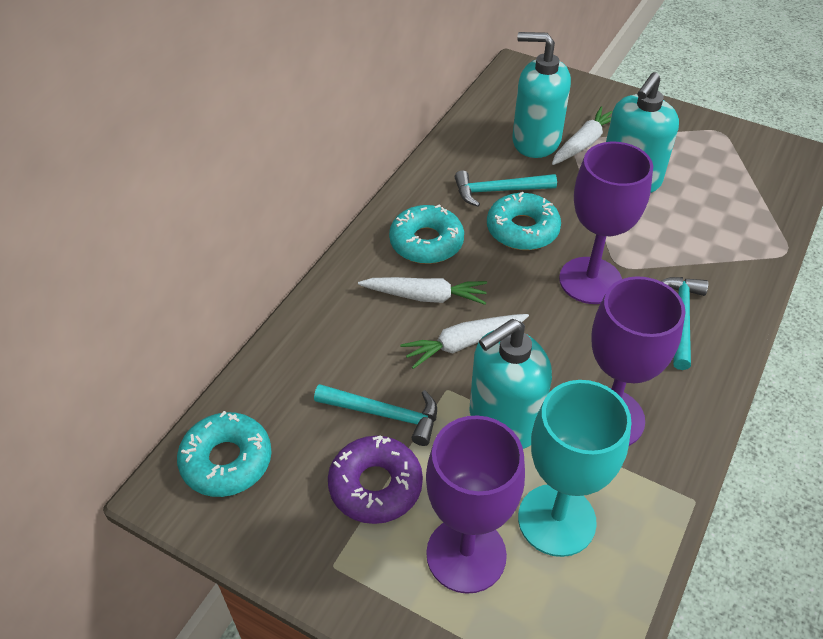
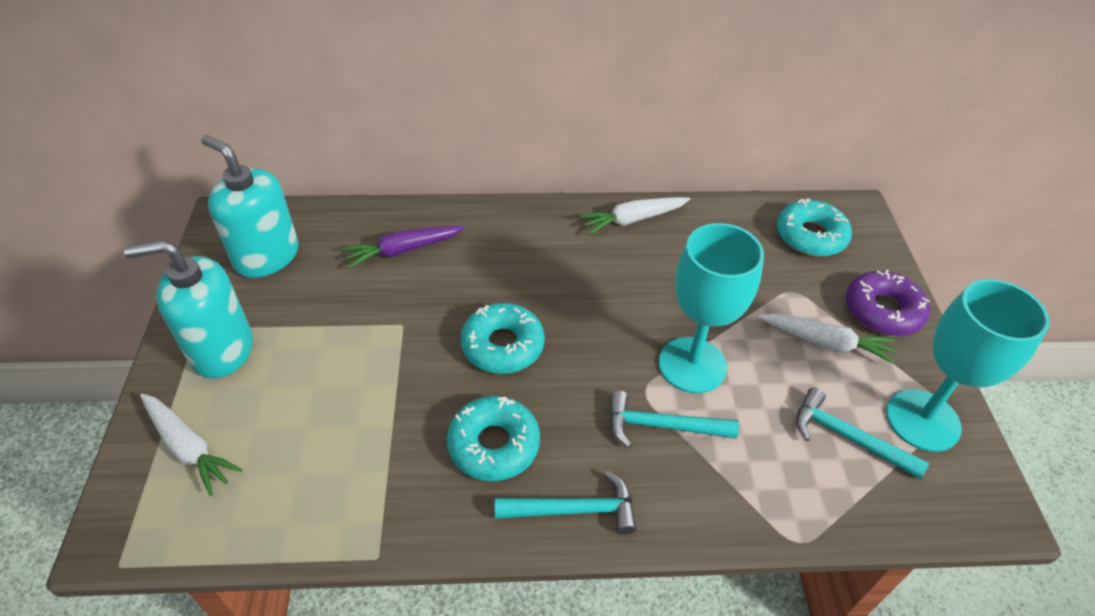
purple carrot: 0 -> 1
purple goblet: 3 -> 0
turquoise goblet: 1 -> 2
turquoise soap dispenser: 3 -> 2

